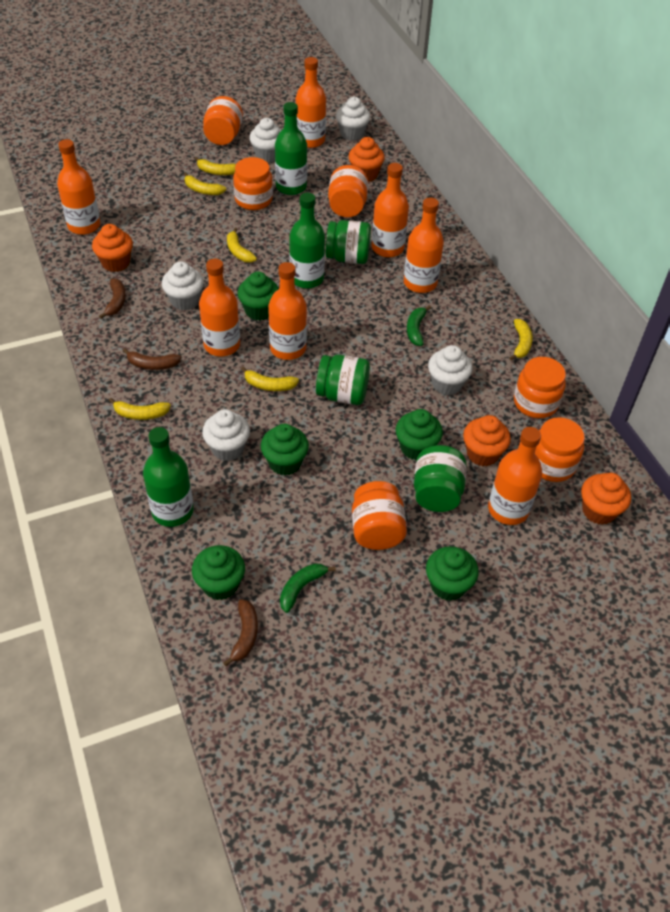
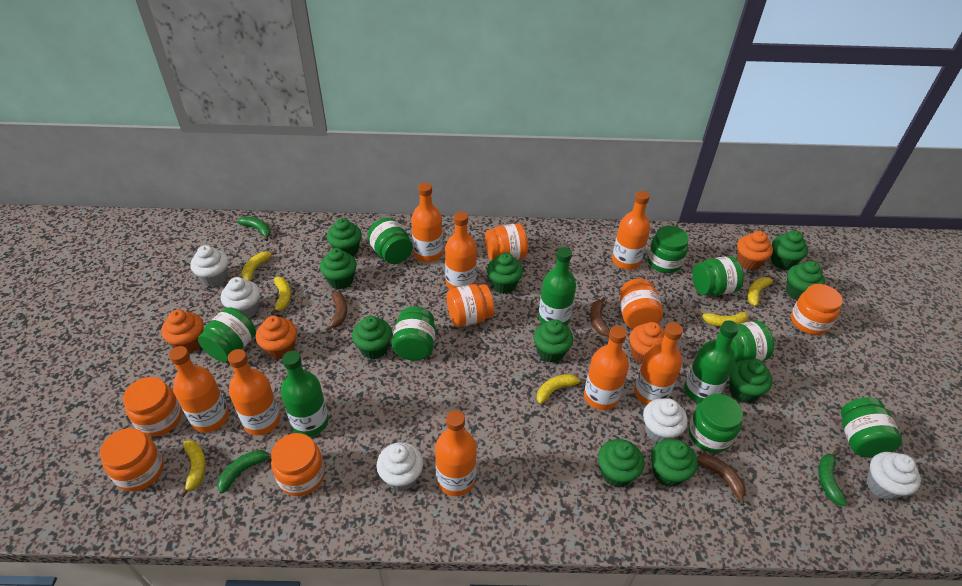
green banana: 2 -> 3
green cupcake: 5 -> 10
green jar: 3 -> 8
orange bottle: 7 -> 8
orange jar: 6 -> 7

